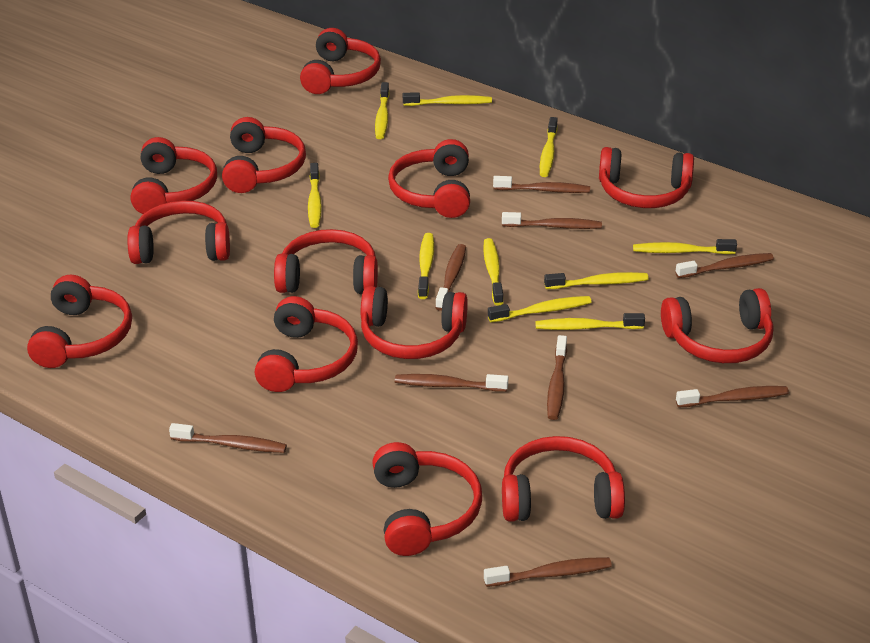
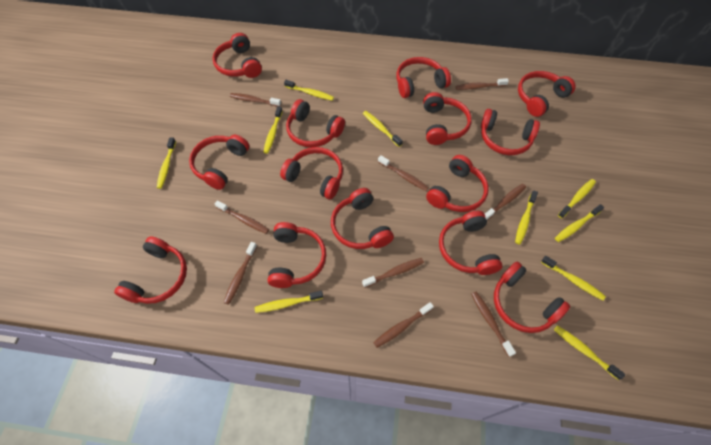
red headphones: 13 -> 14

